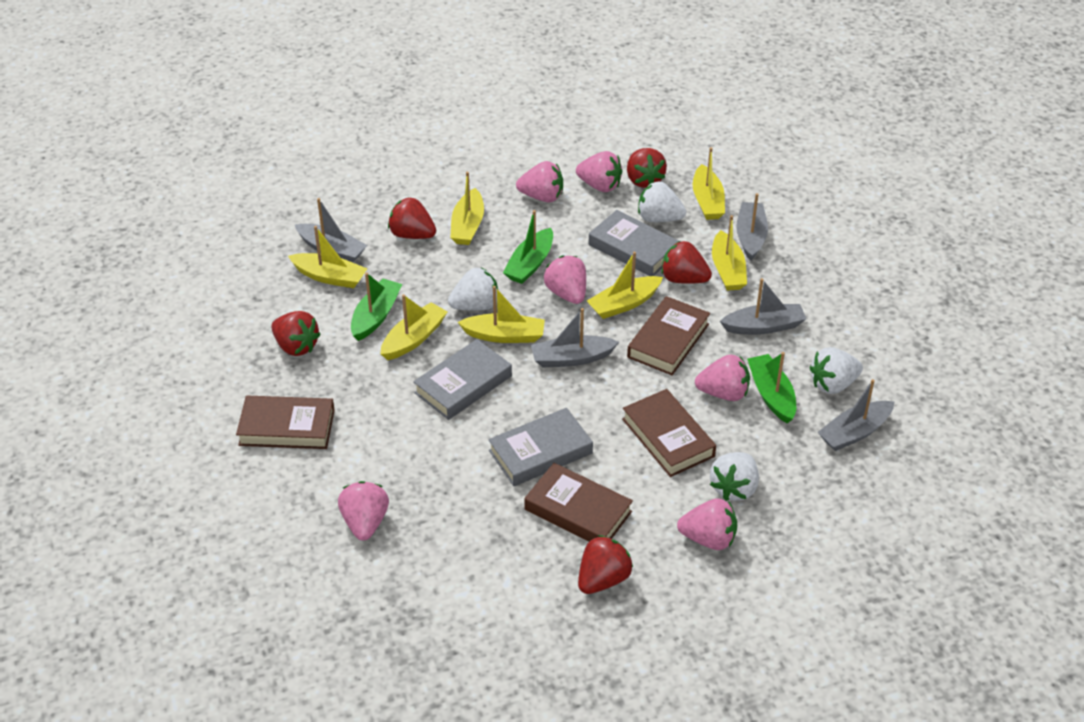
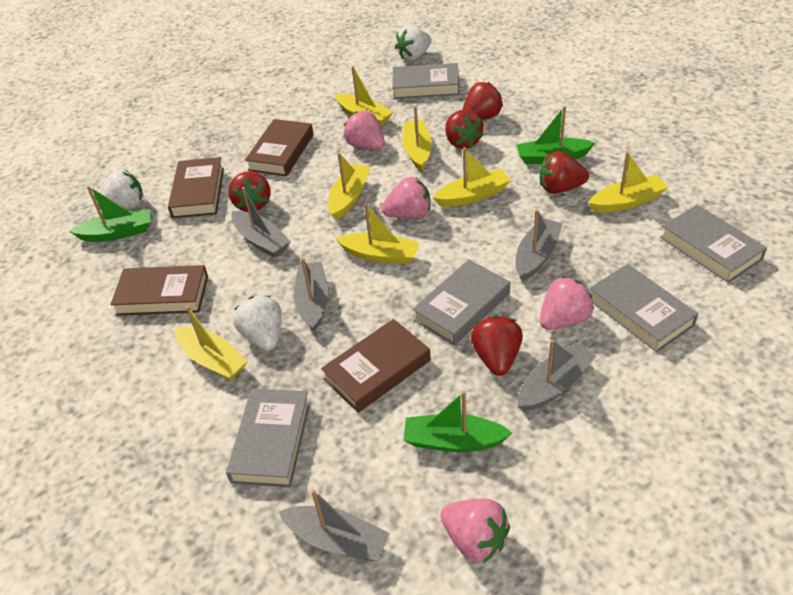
grey book: 3 -> 5
pink strawberry: 6 -> 4
white strawberry: 4 -> 3

